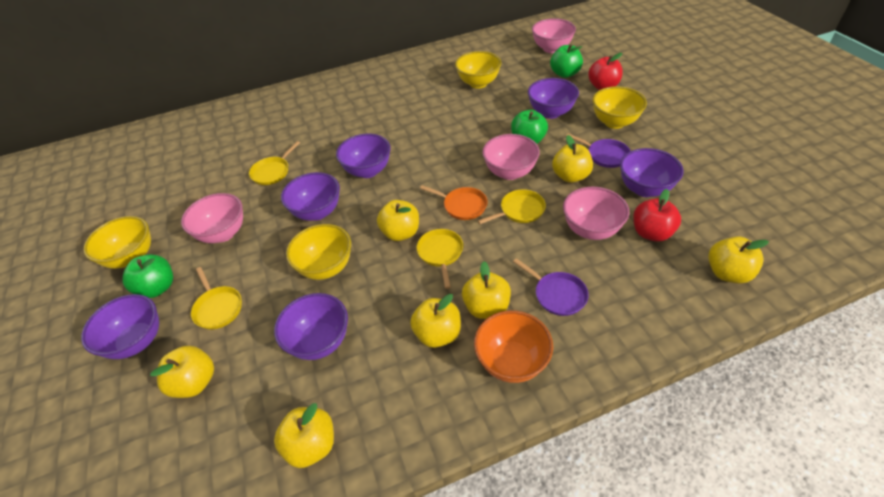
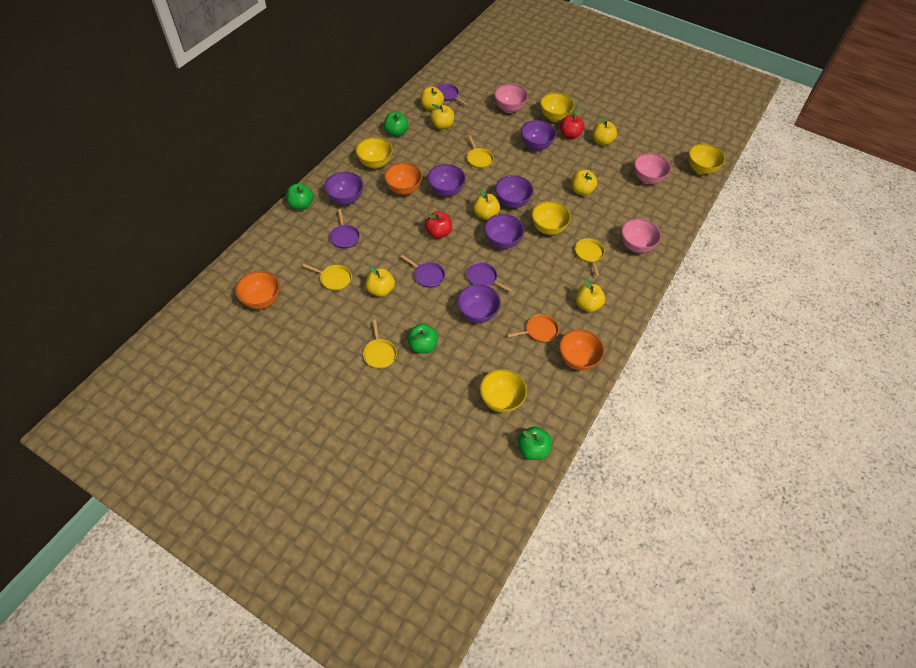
green apple: 3 -> 4
orange bowl: 1 -> 3
pink bowl: 4 -> 3
purple pan: 2 -> 4
yellow bowl: 4 -> 5

